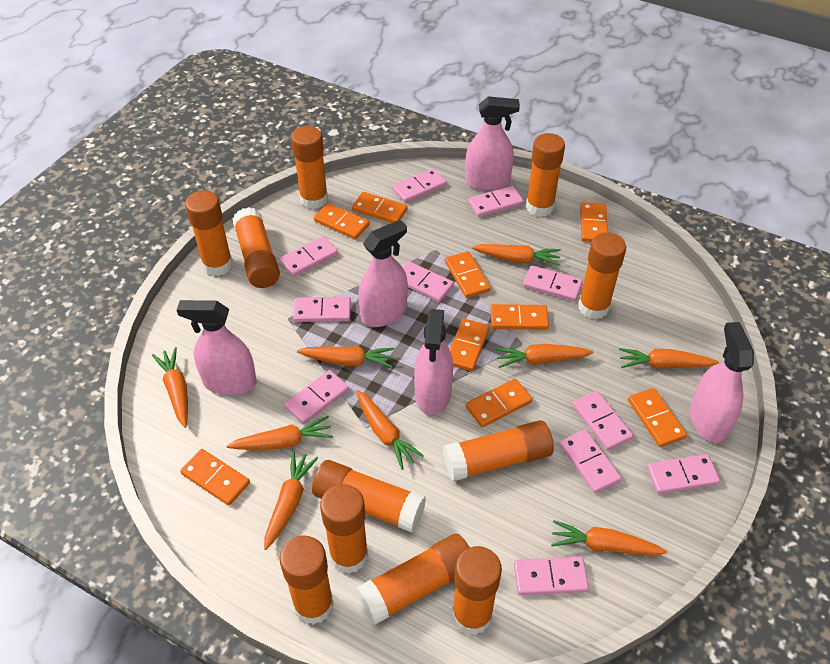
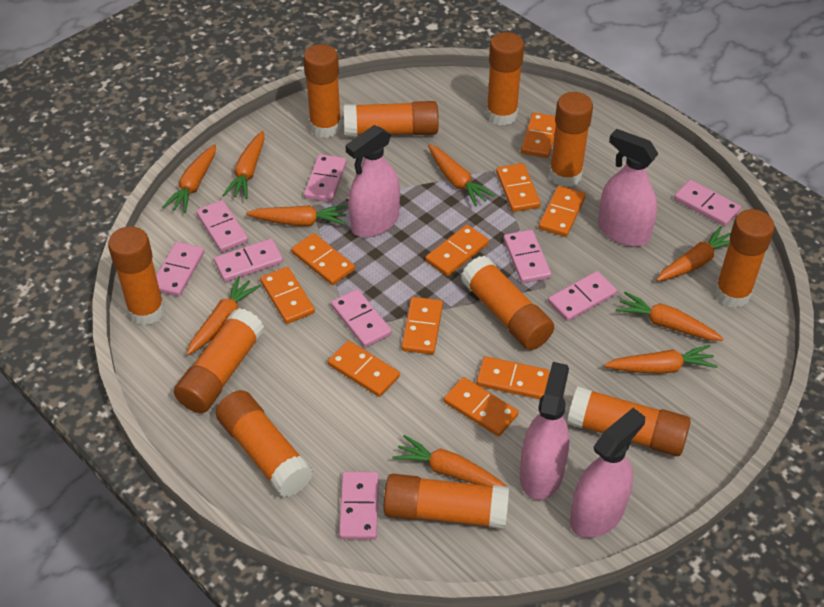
orange domino: 9 -> 10
pink domino: 11 -> 9
pink spray bottle: 5 -> 4

